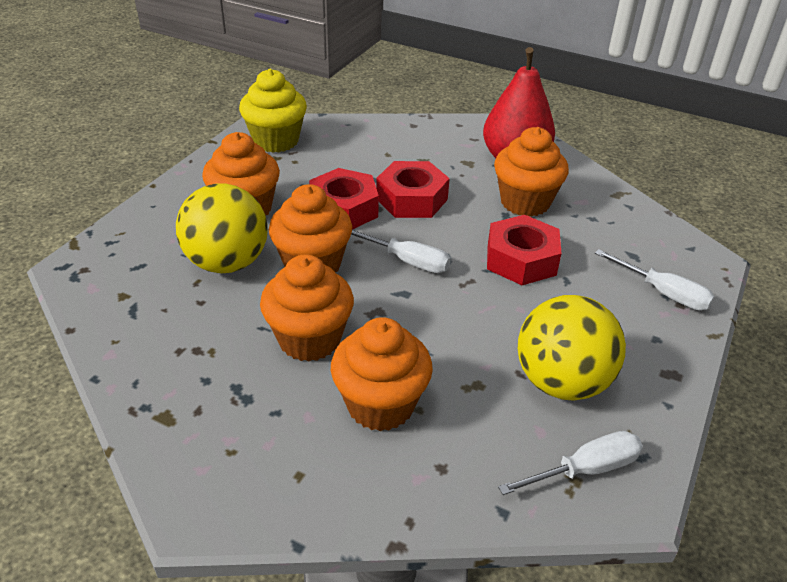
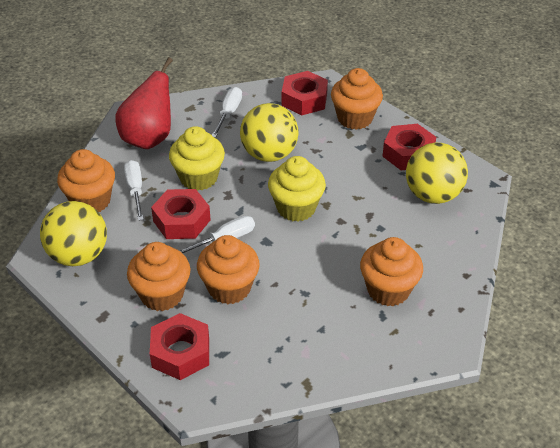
red nut: 3 -> 4
yellow ball: 2 -> 3
yellow cupcake: 1 -> 2

